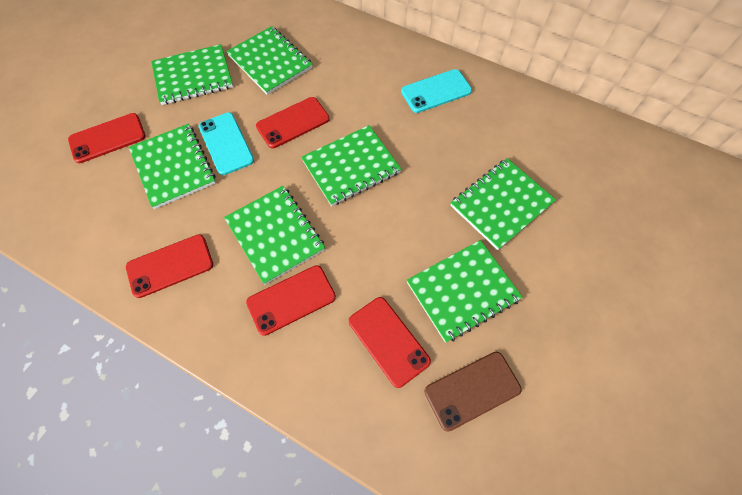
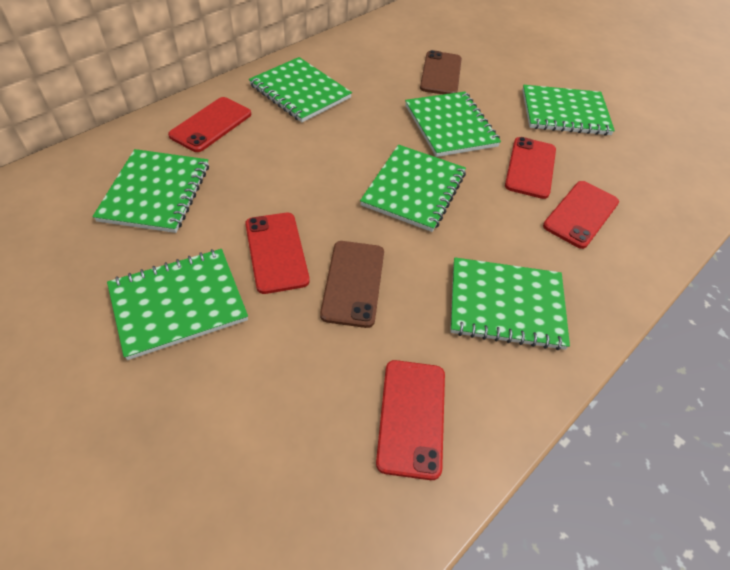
brown phone: 1 -> 2
turquoise phone: 2 -> 0

